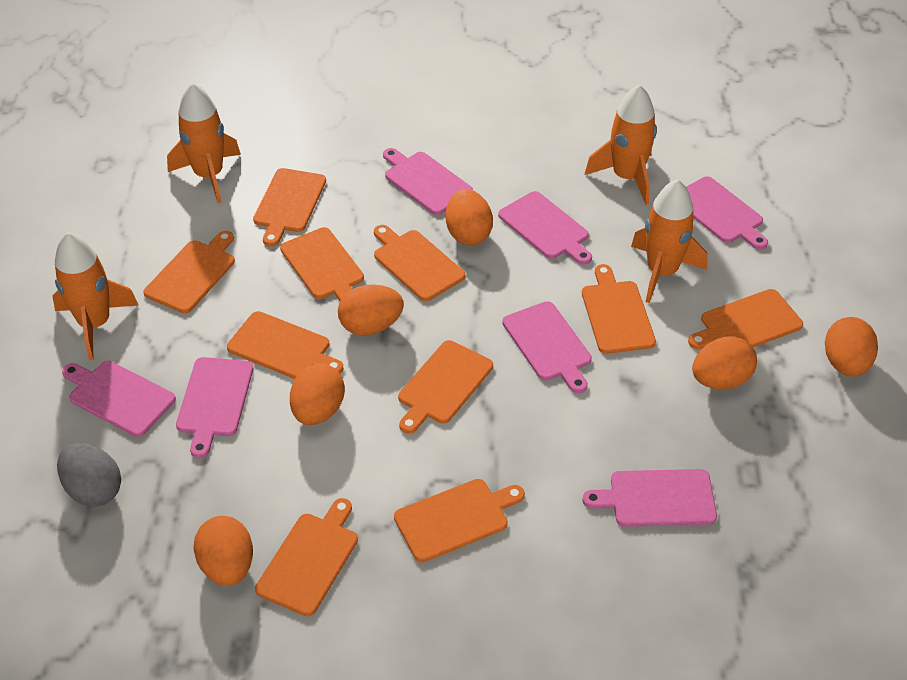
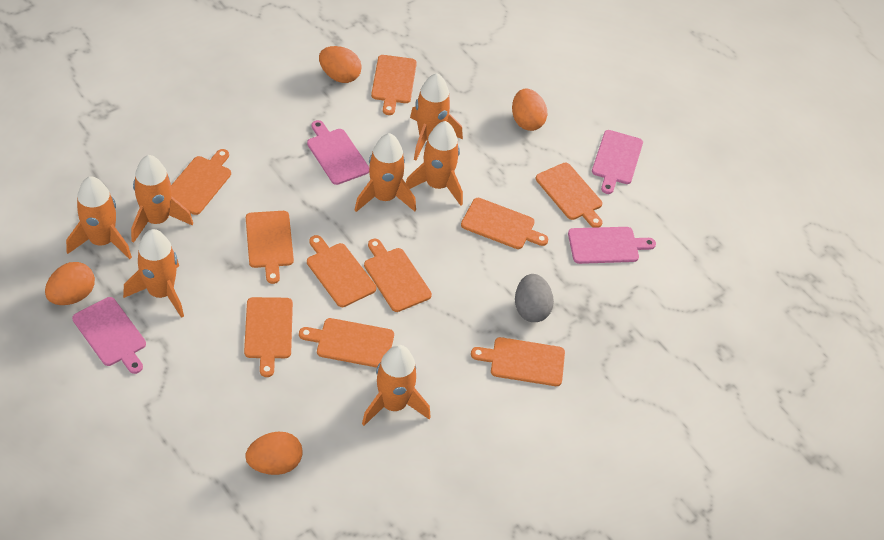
orange egg: 6 -> 4
orange rocket: 4 -> 7
pink cutting board: 7 -> 4

